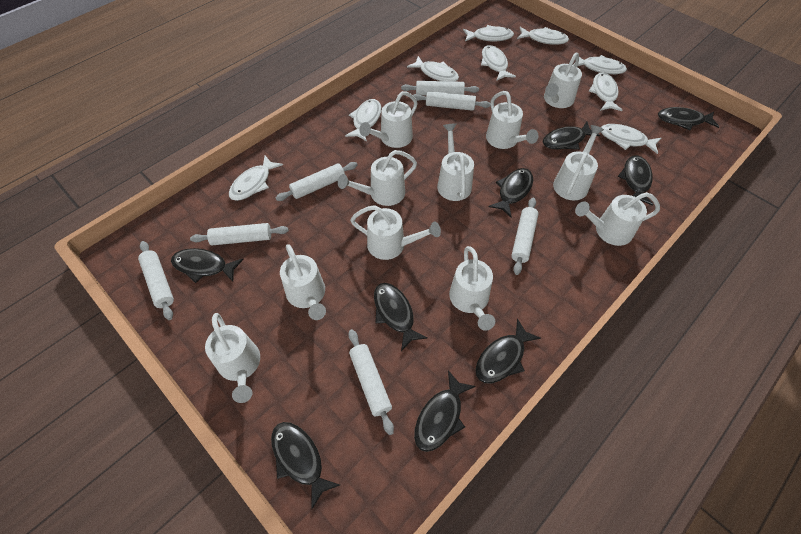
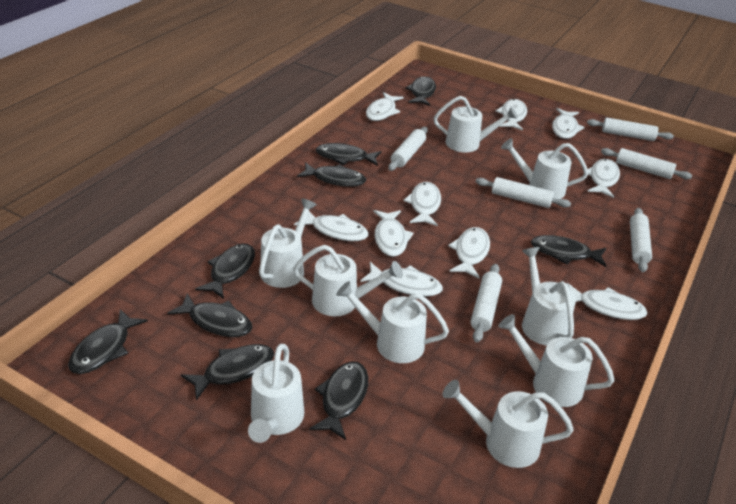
white fish: 9 -> 10
white rolling pin: 7 -> 6
white watering can: 11 -> 9

